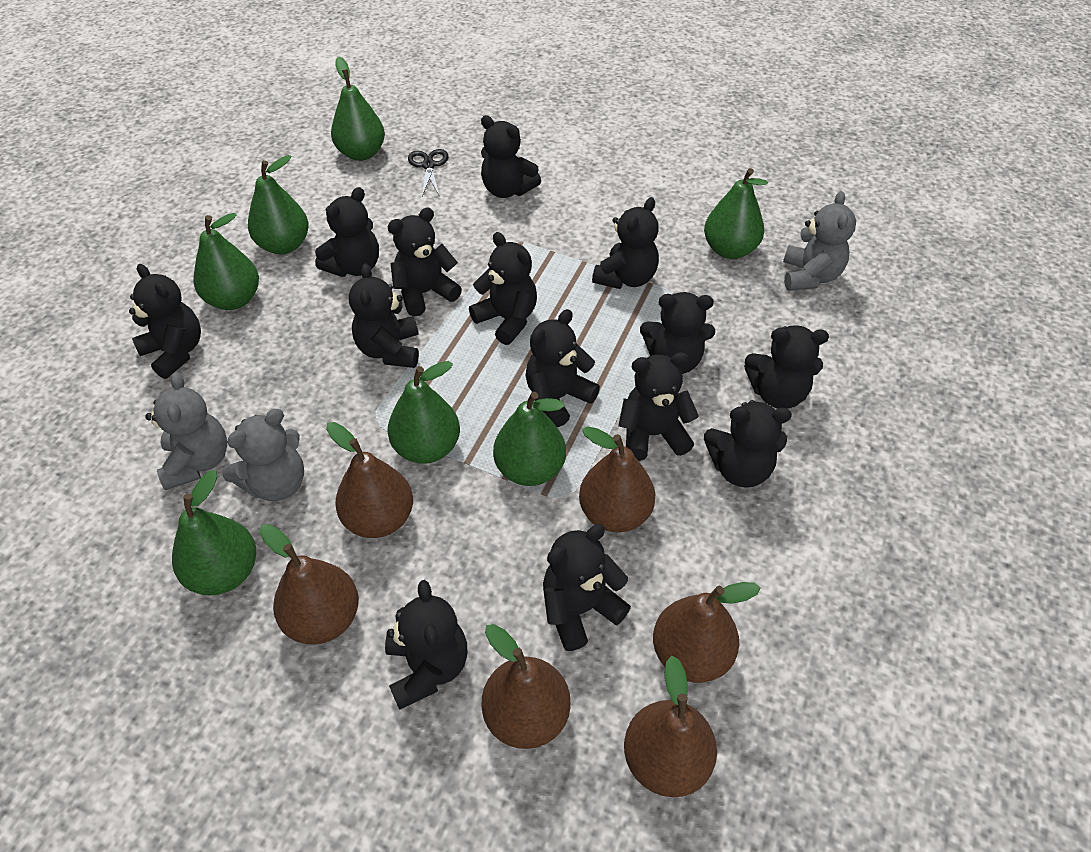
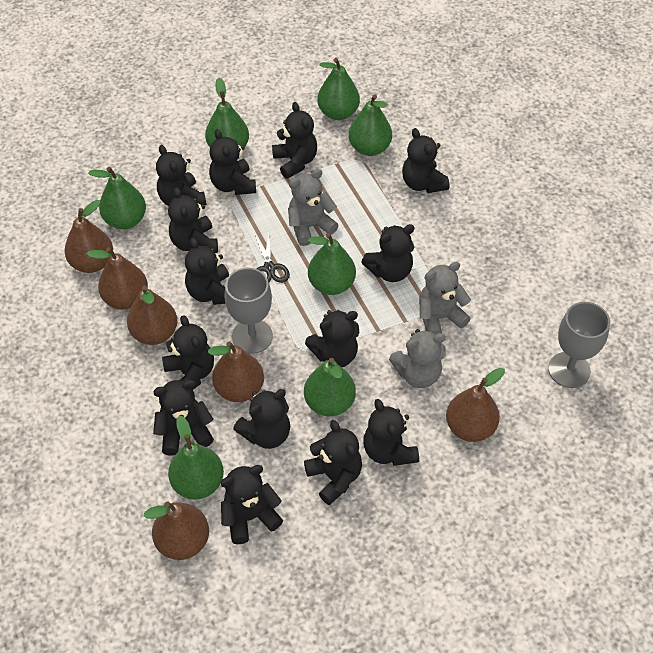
grey goblet: 0 -> 2

